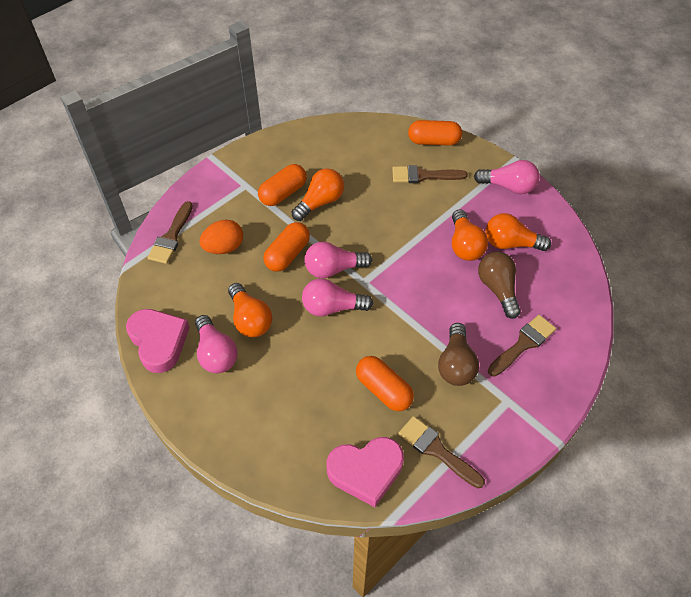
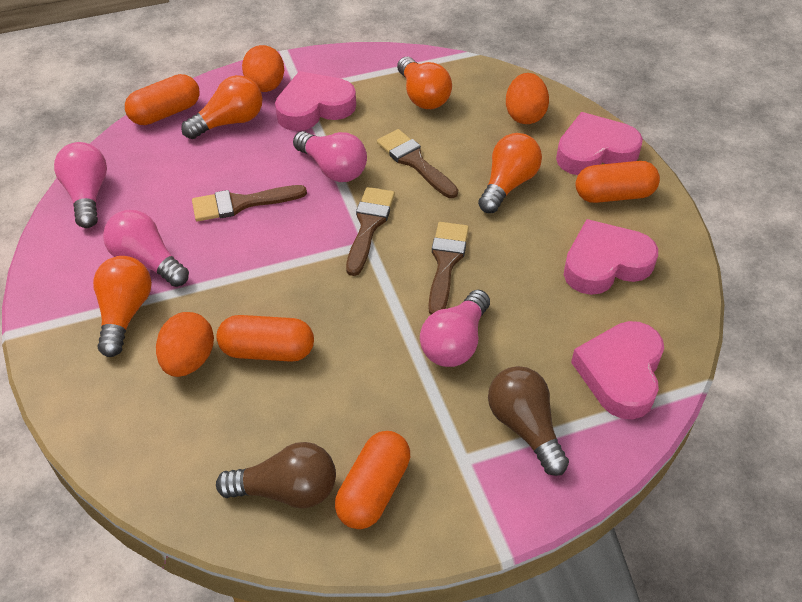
orange egg: 1 -> 3
pink heart: 2 -> 4

